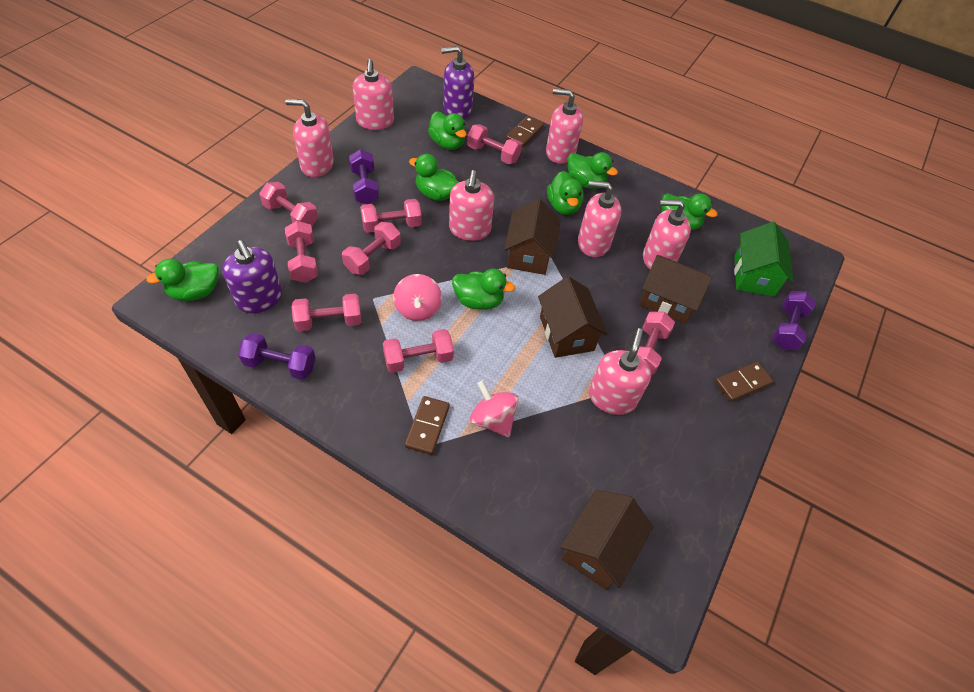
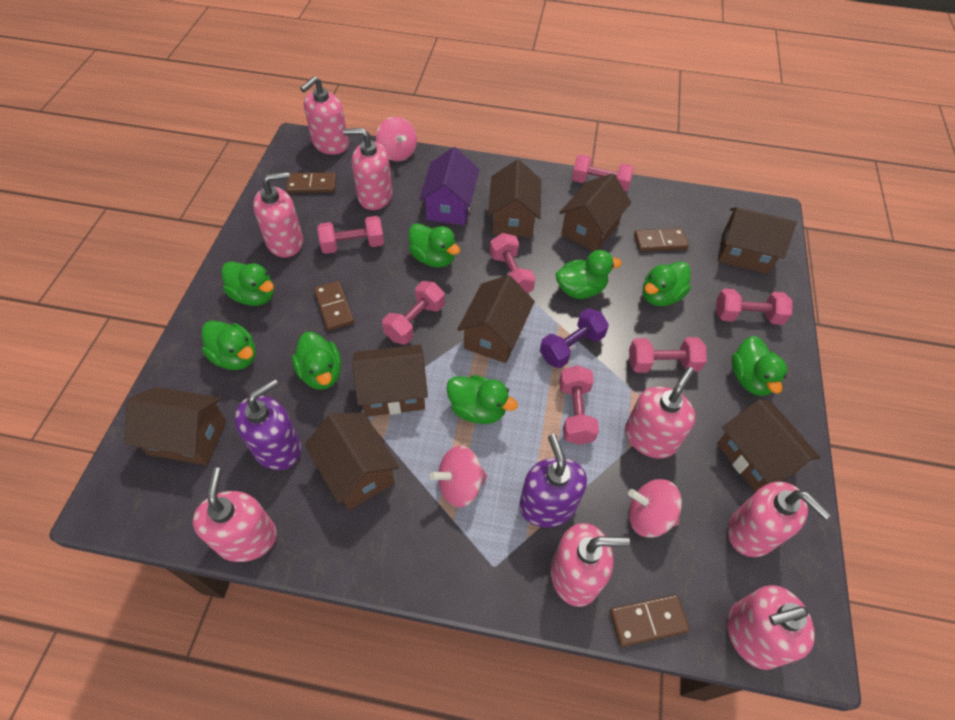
brown domino: 3 -> 4
brown house: 4 -> 8
green duck: 7 -> 8
green house: 1 -> 0
pink dumbbell: 8 -> 7
pink soap dispenser: 7 -> 8
pink spinning top: 2 -> 3
purple dumbbell: 3 -> 1
purple house: 0 -> 1

